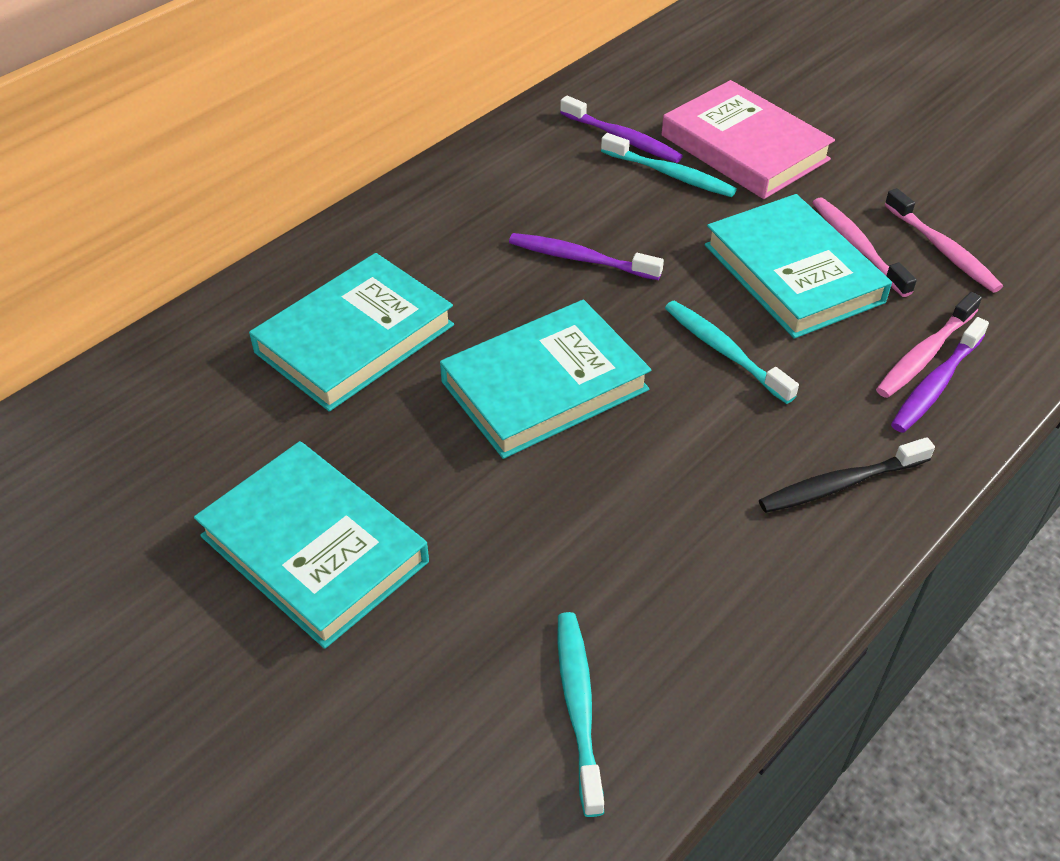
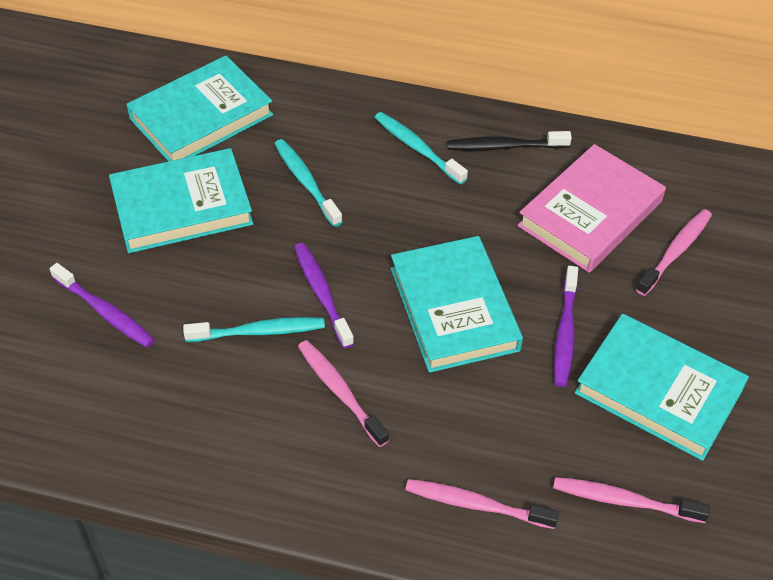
pink toothbrush: 3 -> 4

